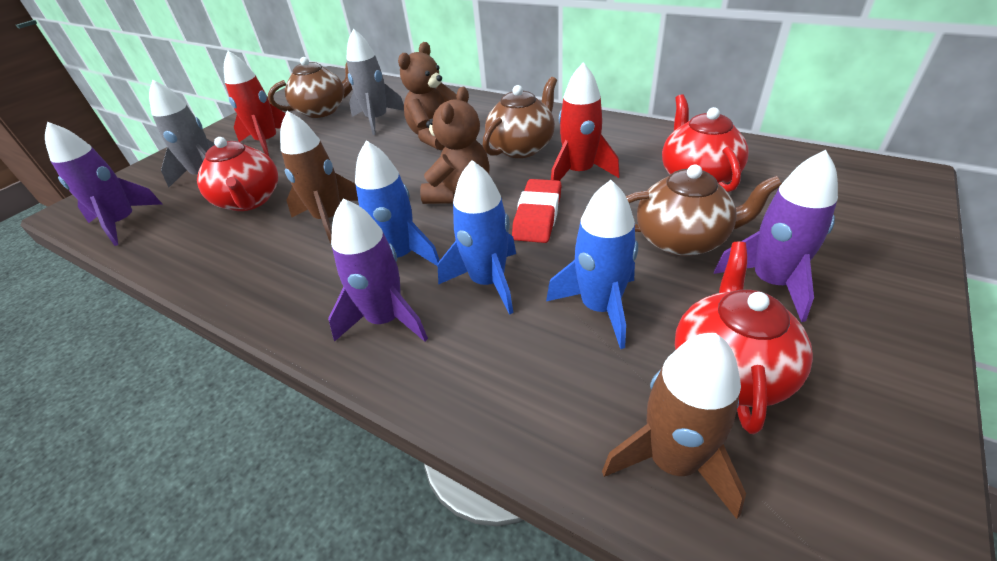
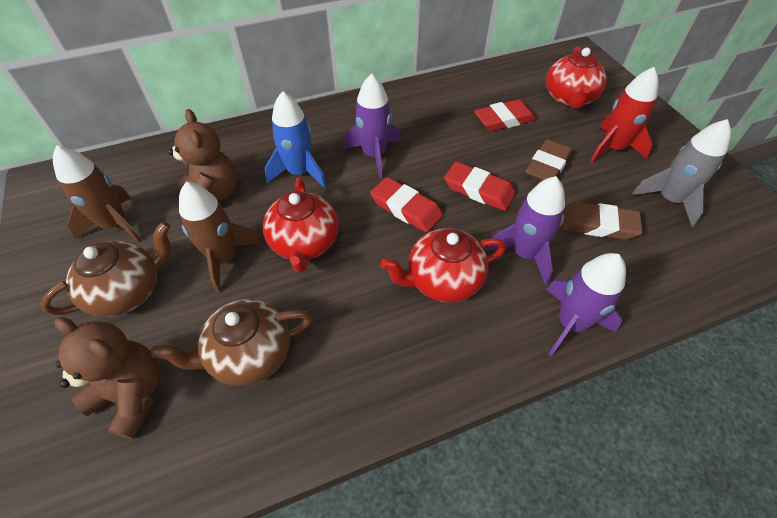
blue rocket: 3 -> 1
brown eraser: 0 -> 2
brown teapot: 3 -> 2
grey rocket: 2 -> 1
red eraser: 1 -> 3
red rocket: 2 -> 1

